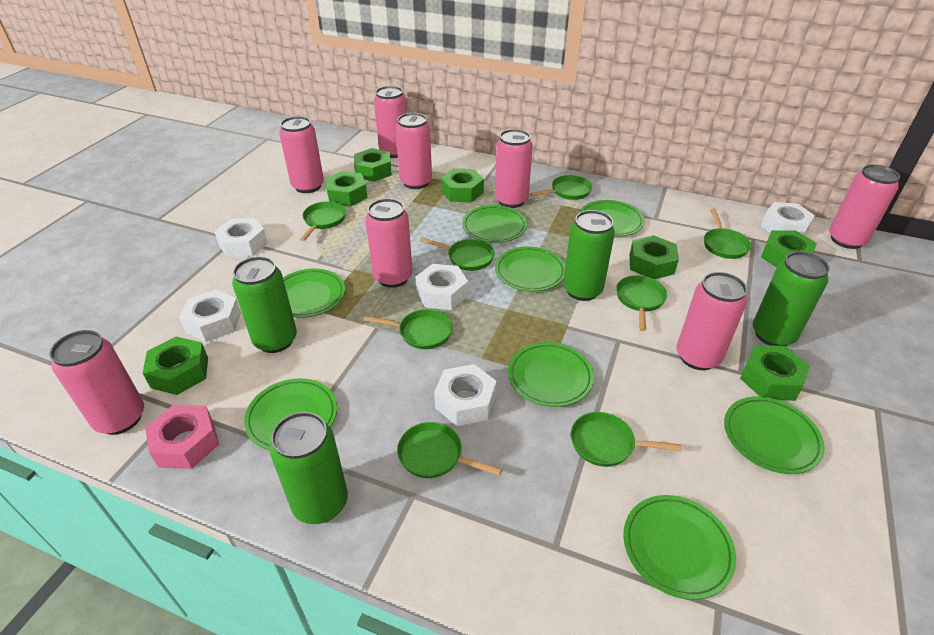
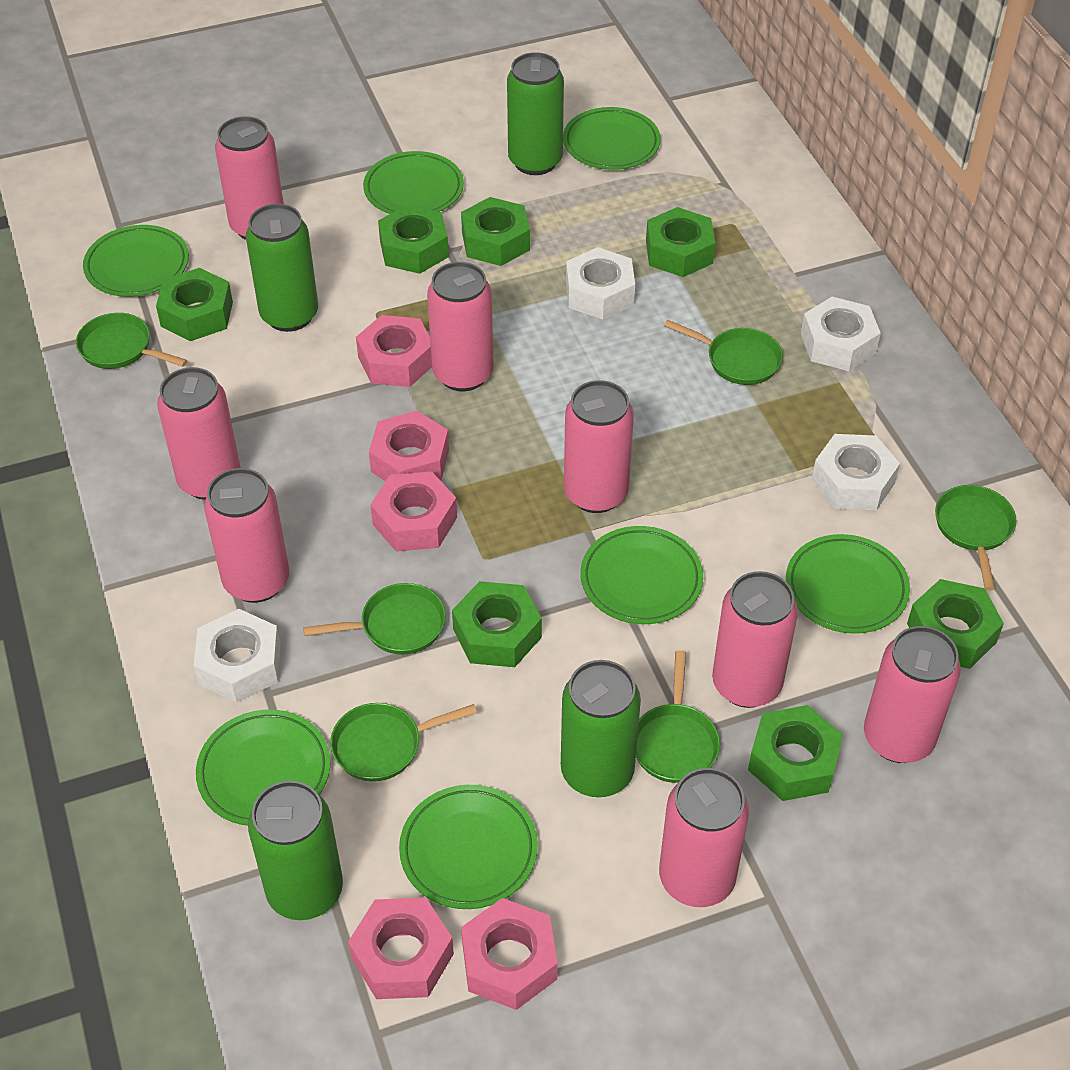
green pan: 8 -> 6
green plate: 8 -> 7
pink nut: 1 -> 5
white nut: 5 -> 4

